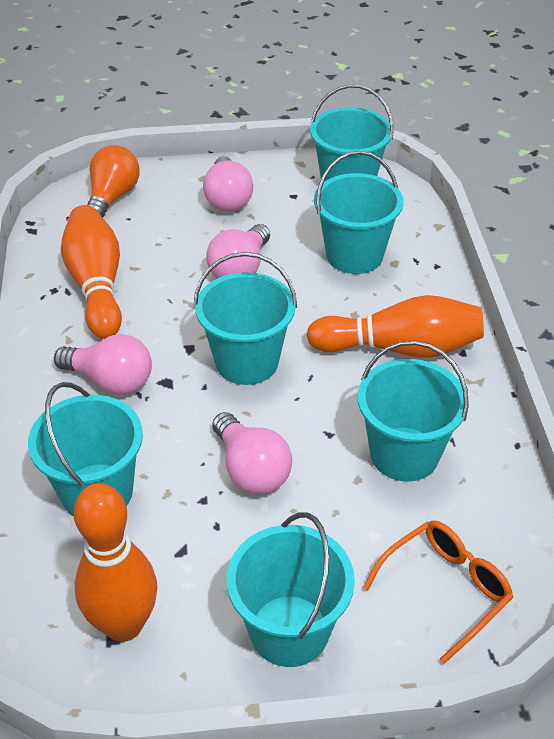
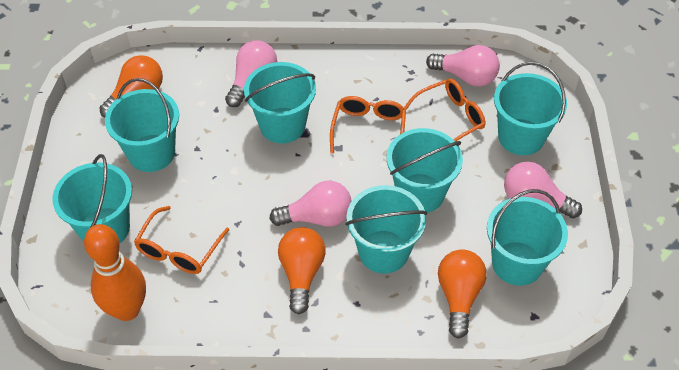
orange bowling pin: 3 -> 1
orange glasses: 1 -> 3
orange light bulb: 1 -> 3
turquoise bucket: 6 -> 7

